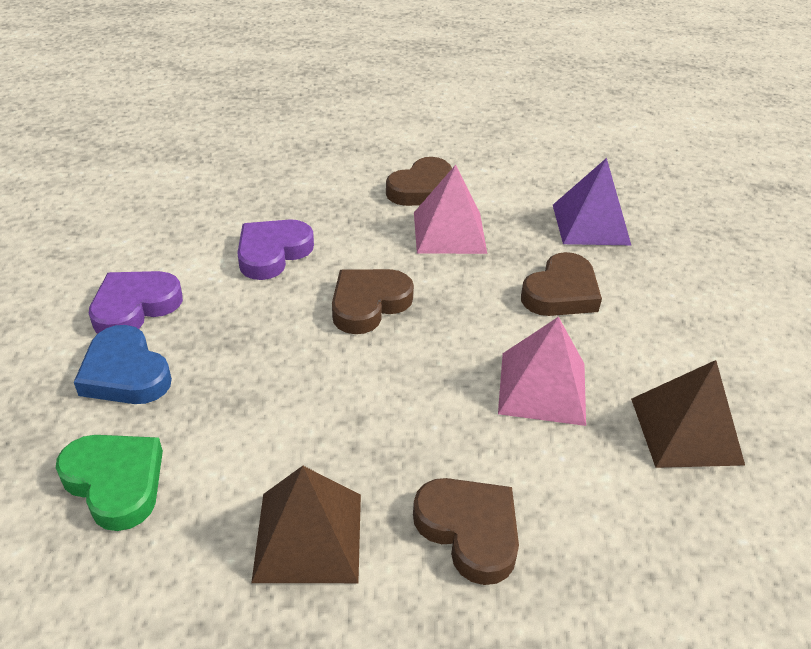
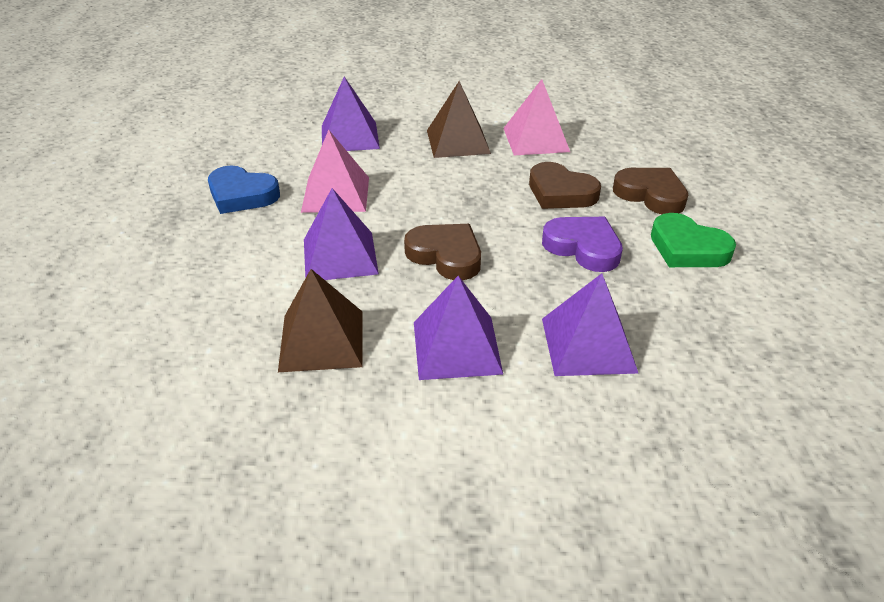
brown heart: 4 -> 3
purple heart: 2 -> 1
purple pyramid: 1 -> 4

